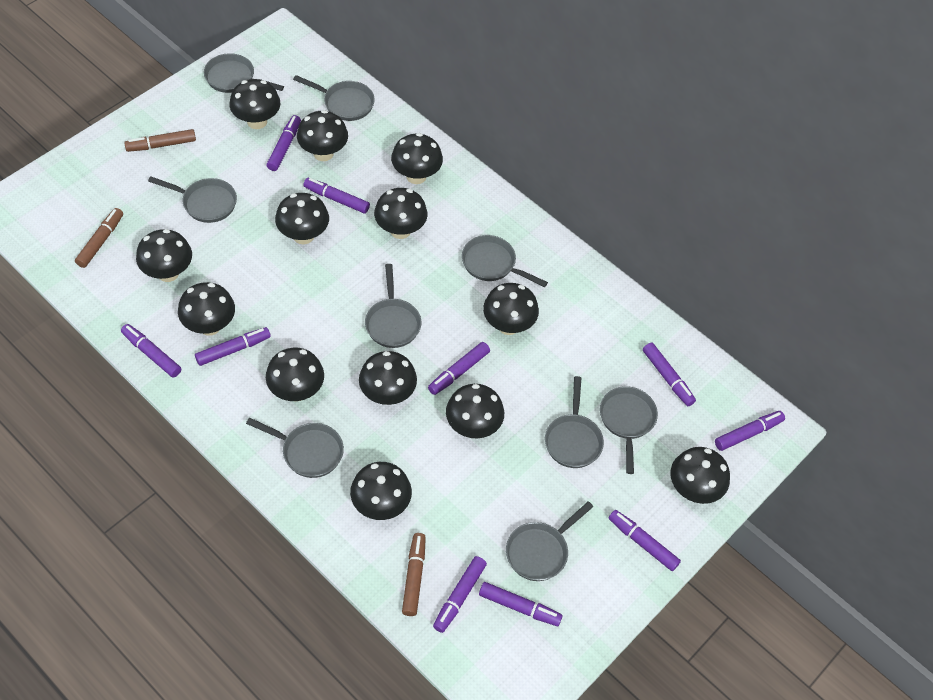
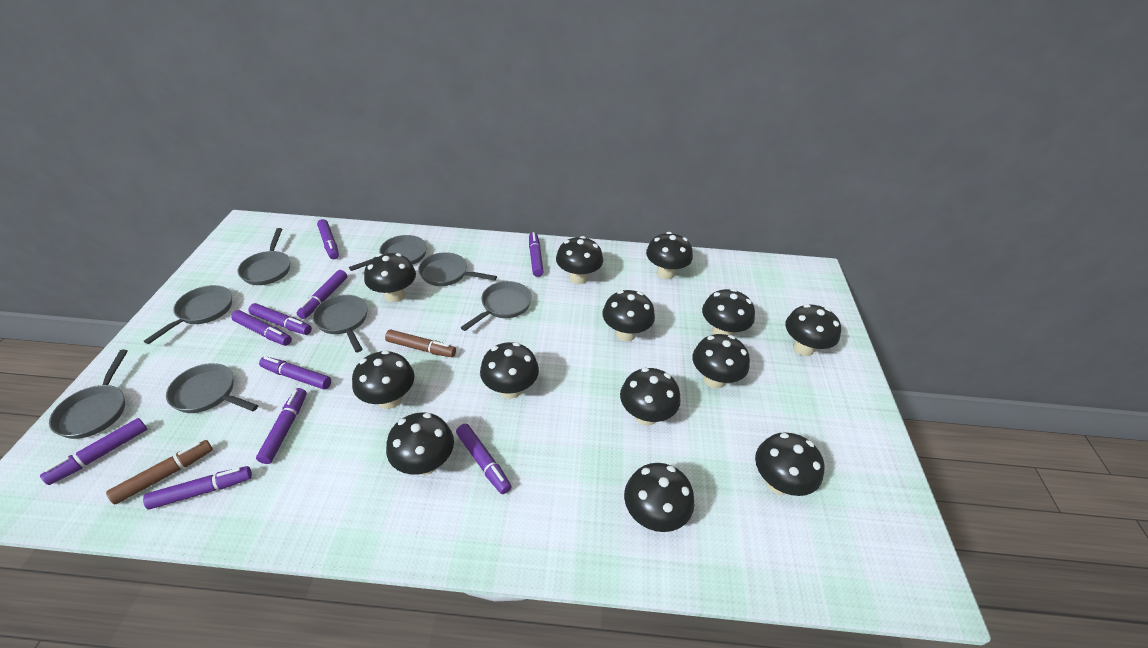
brown marker: 3 -> 2
grey pan: 9 -> 8

